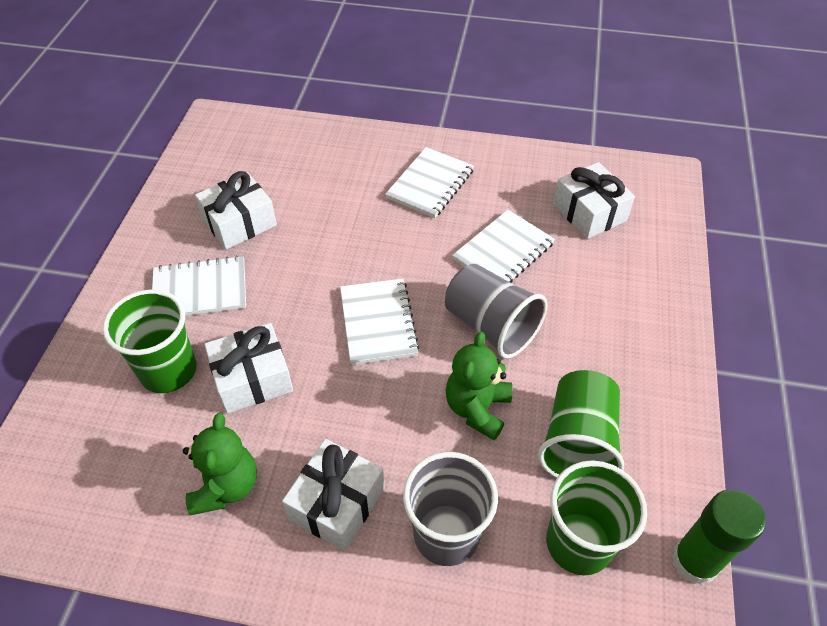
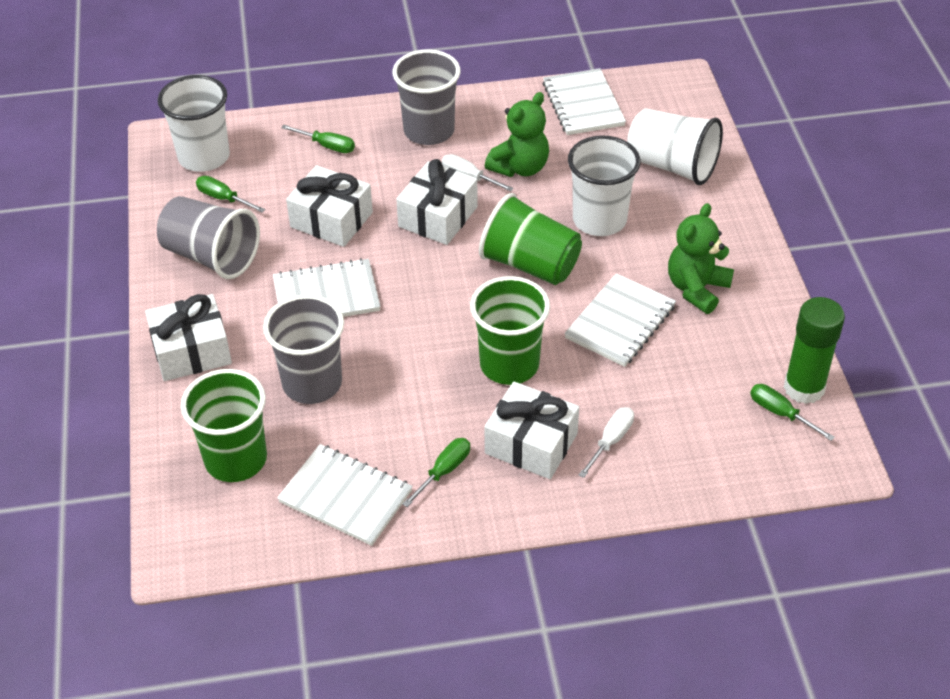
green screwdriver: 0 -> 4
grey cup: 2 -> 3
white cup: 0 -> 3
white screwdriver: 0 -> 2

